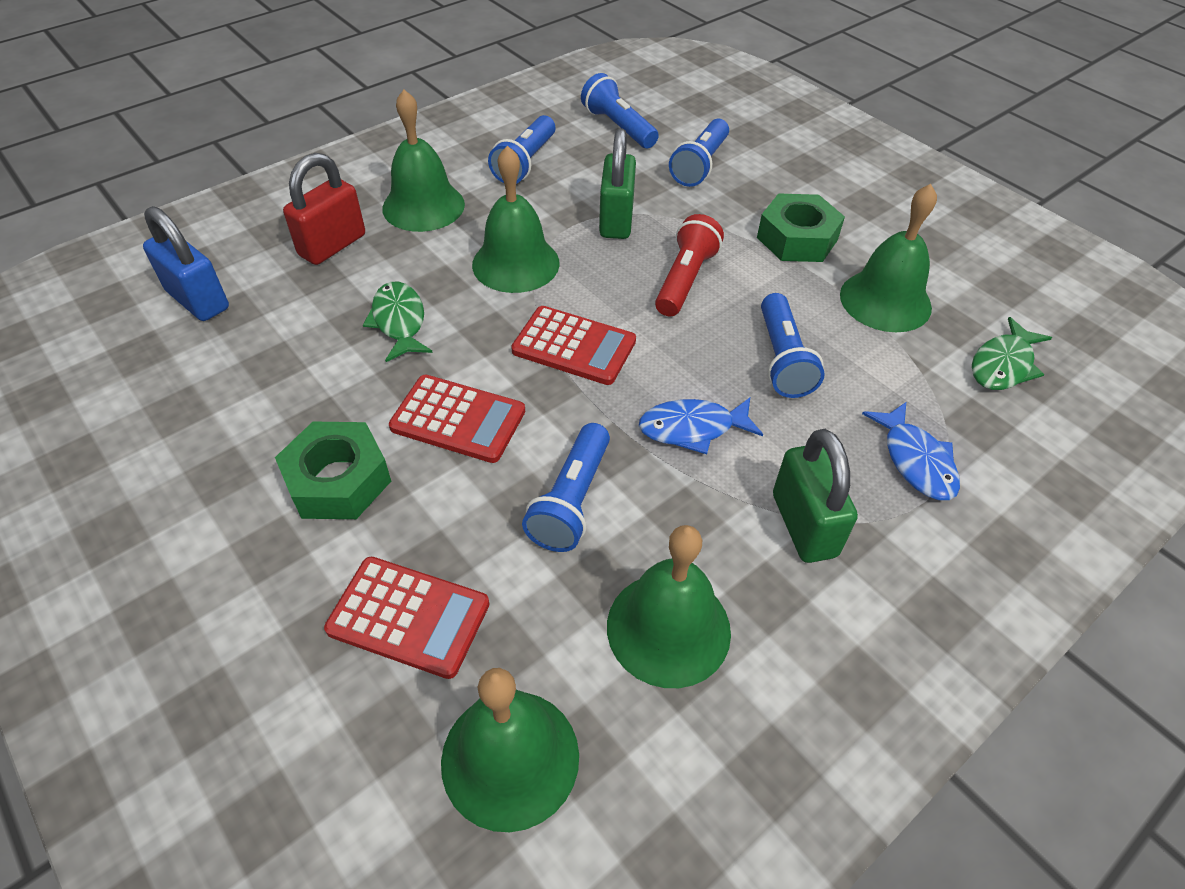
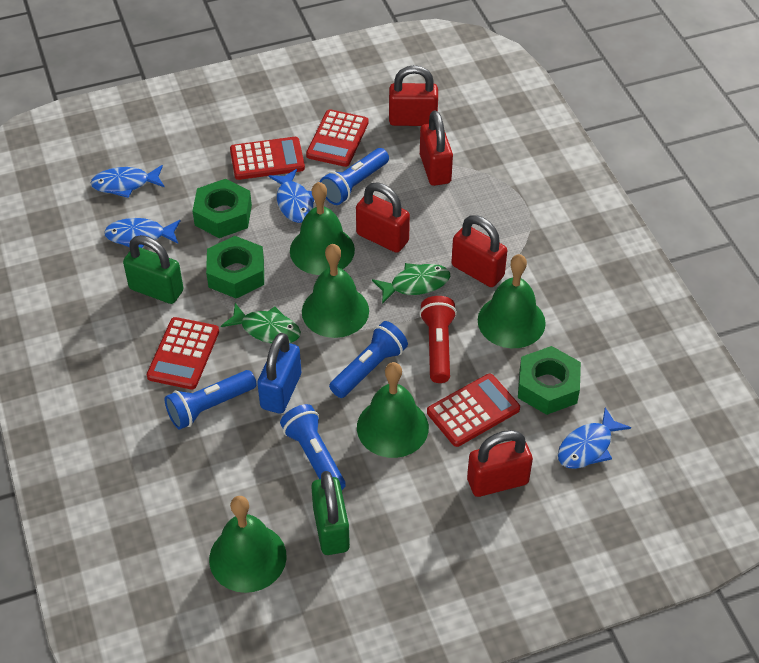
blue fish: 2 -> 4
blue flashlight: 5 -> 4
green nut: 2 -> 3
red calculator: 3 -> 4
red padlock: 1 -> 5

